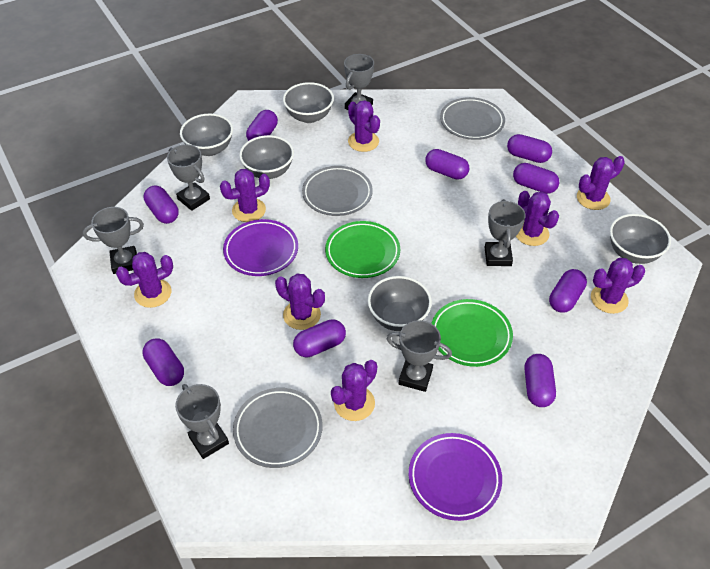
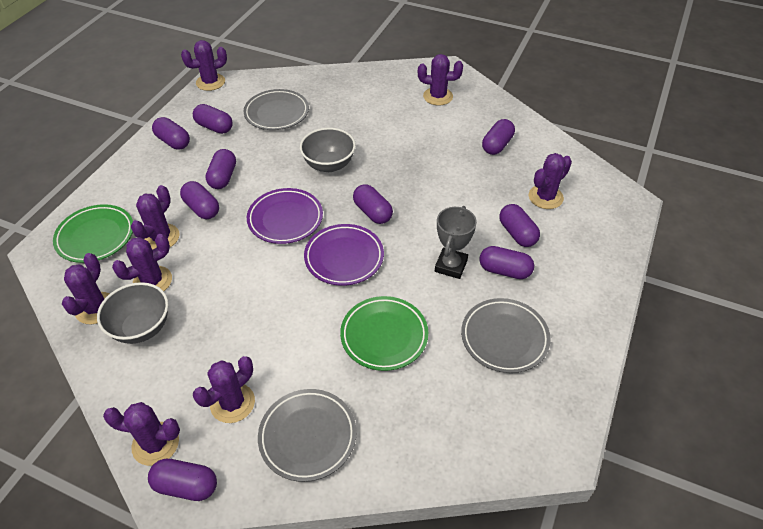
grey bowl: 5 -> 2
grey trophy: 6 -> 1

